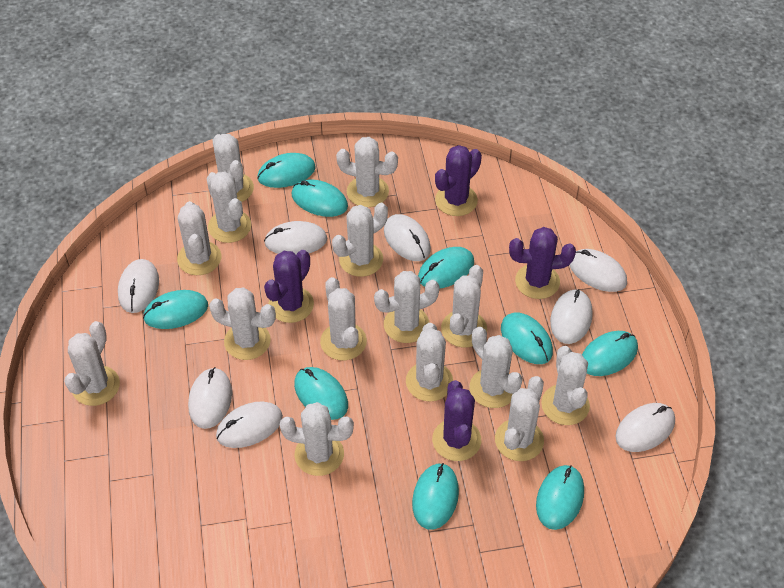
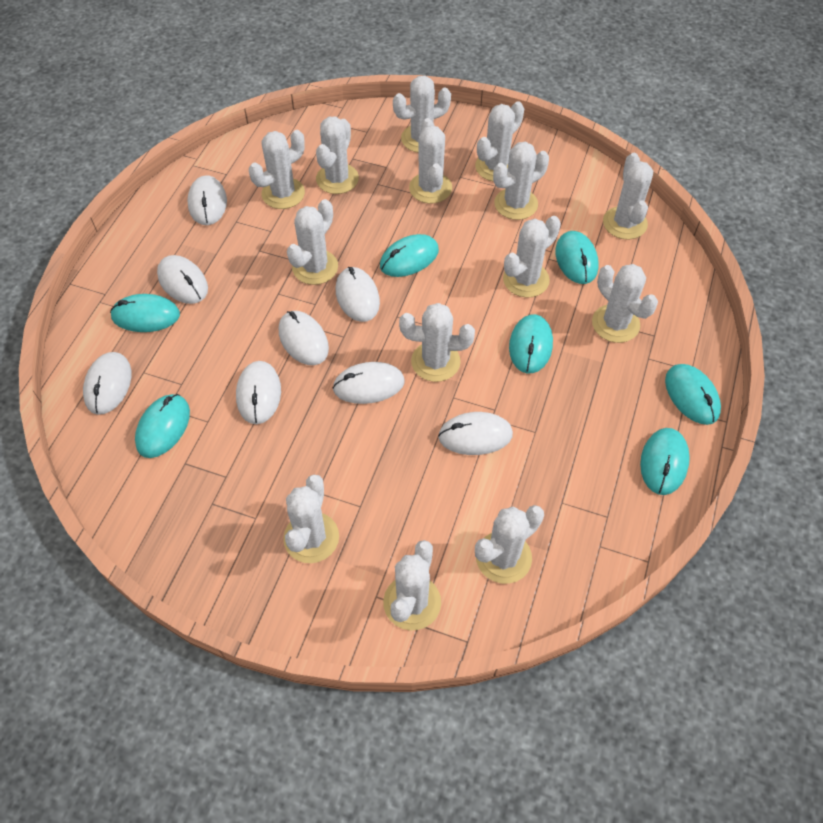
purple cactus: 4 -> 0
turquoise mouse: 9 -> 7
white cactus: 15 -> 14

